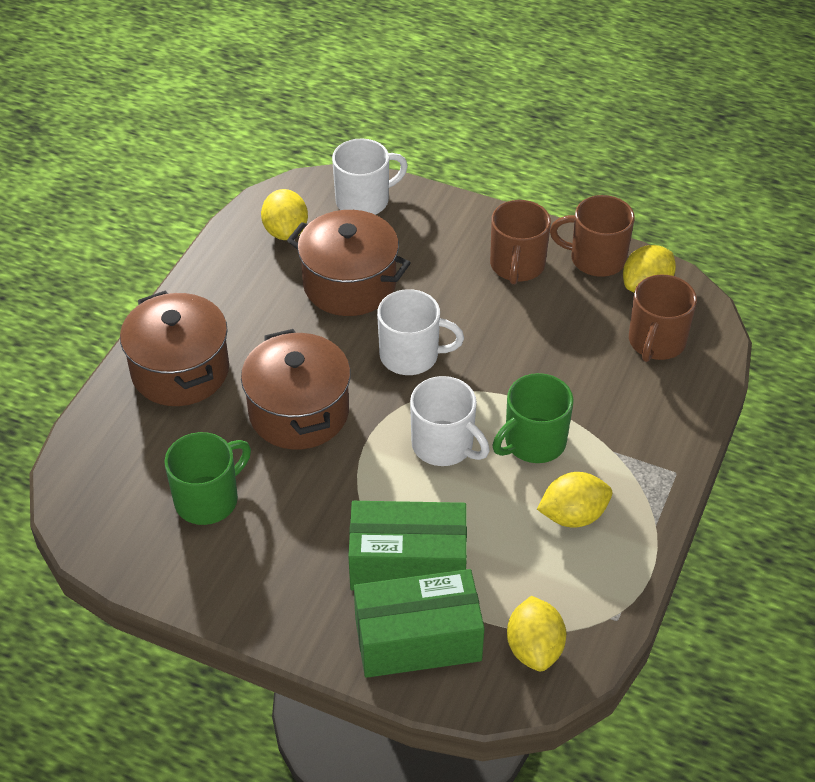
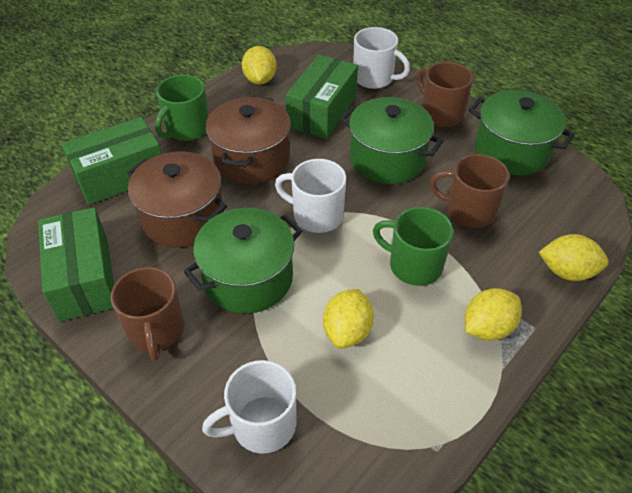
brown pot: 3 -> 2
green box: 2 -> 3
green pot: 0 -> 3

